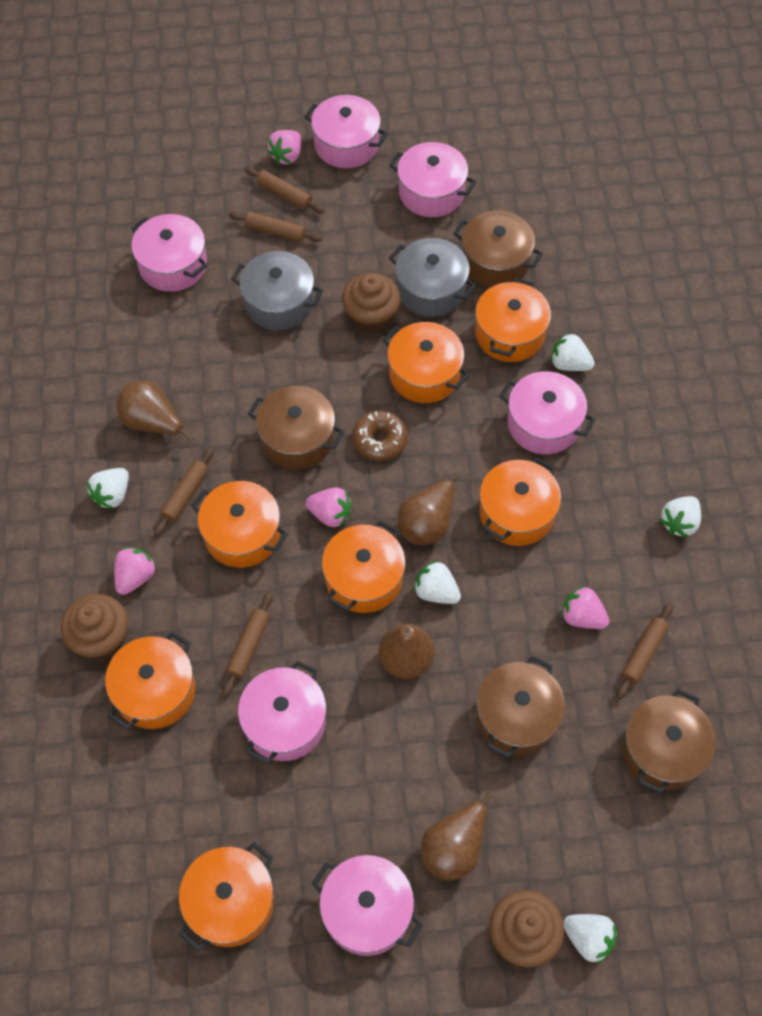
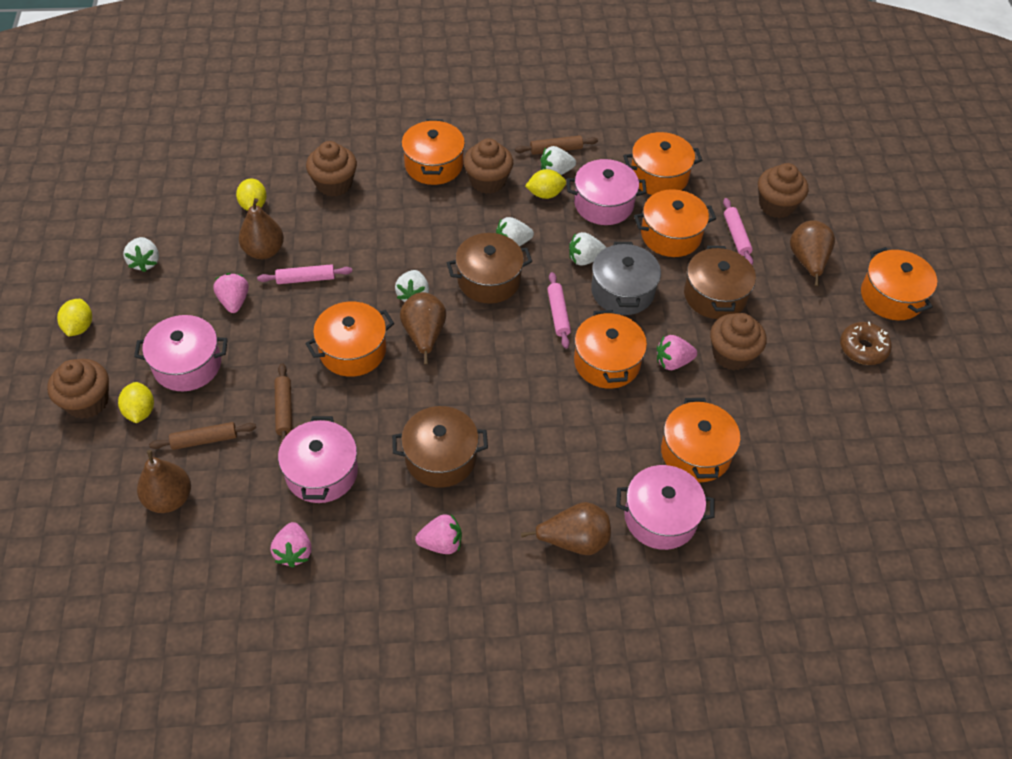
brown cupcake: 3 -> 5
brown pear: 4 -> 5
brown pot: 4 -> 3
brown rolling pin: 5 -> 3
grey pot: 2 -> 1
pink pot: 6 -> 4
pink rolling pin: 0 -> 3
yellow lemon: 0 -> 4

